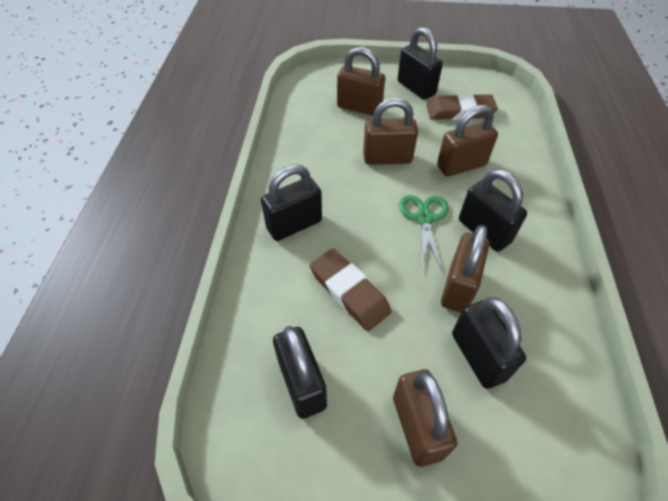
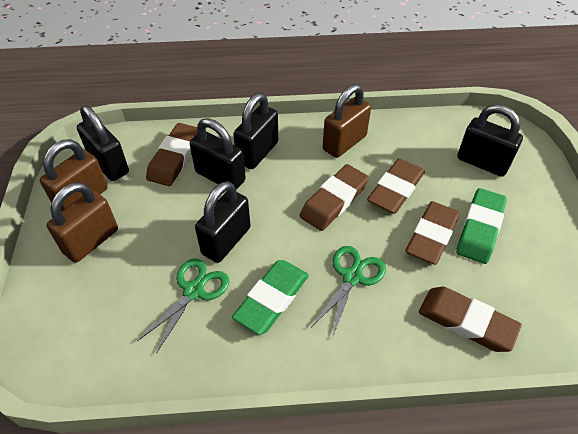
brown eraser: 2 -> 5
brown padlock: 5 -> 3
green eraser: 0 -> 2
green scissors: 1 -> 2

